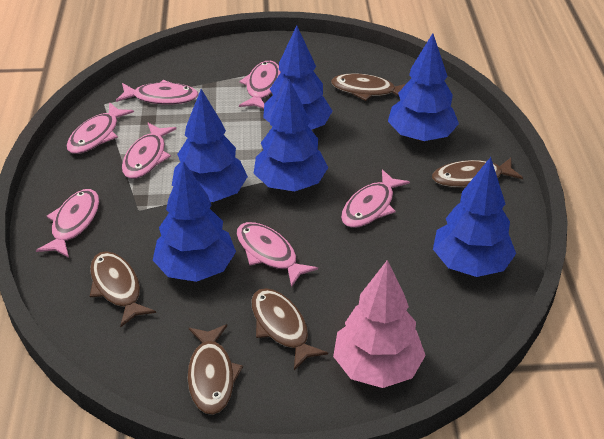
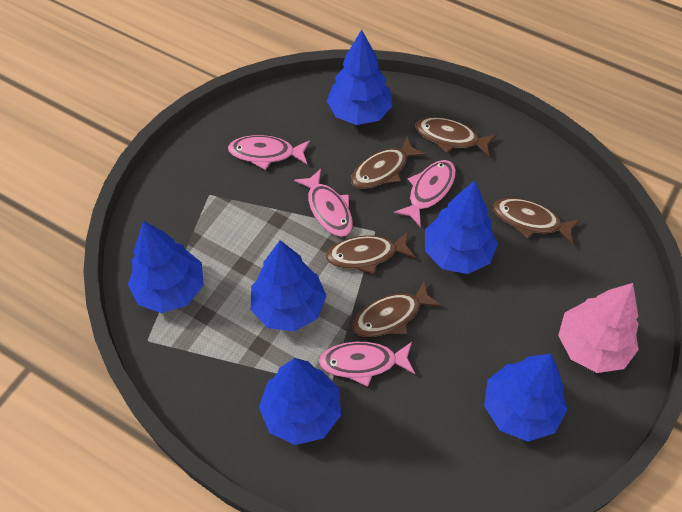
pink fish: 7 -> 4

